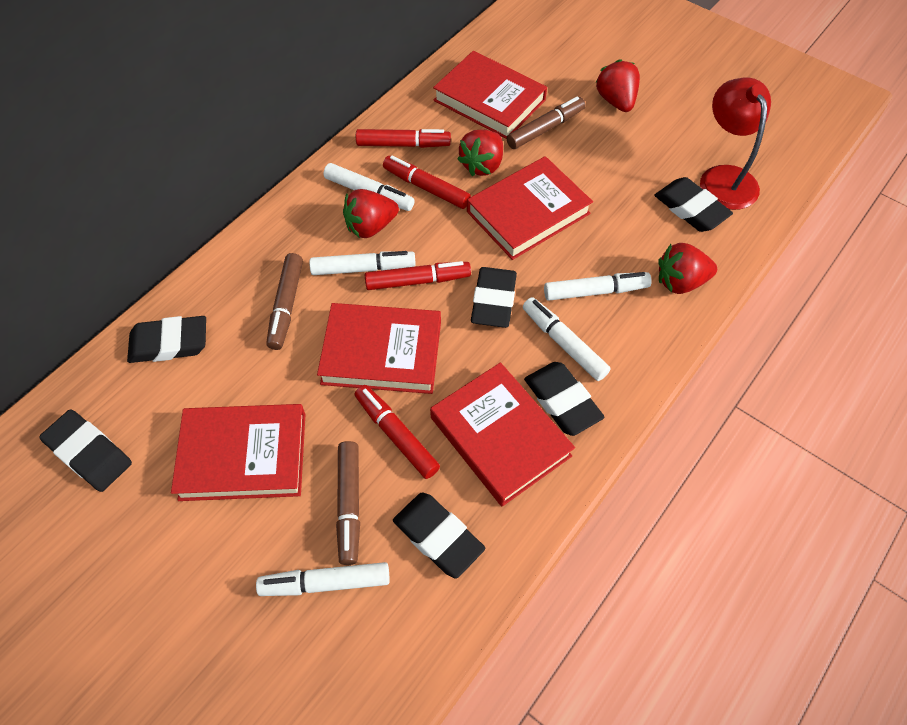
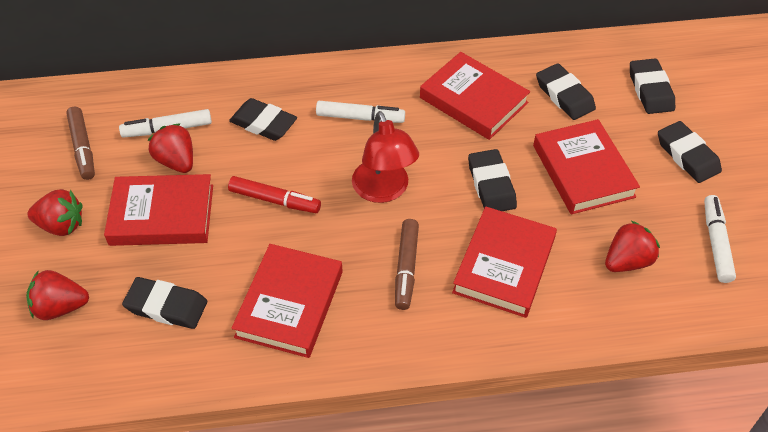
brown marker: 3 -> 2
red marker: 4 -> 1
white marker: 5 -> 3

